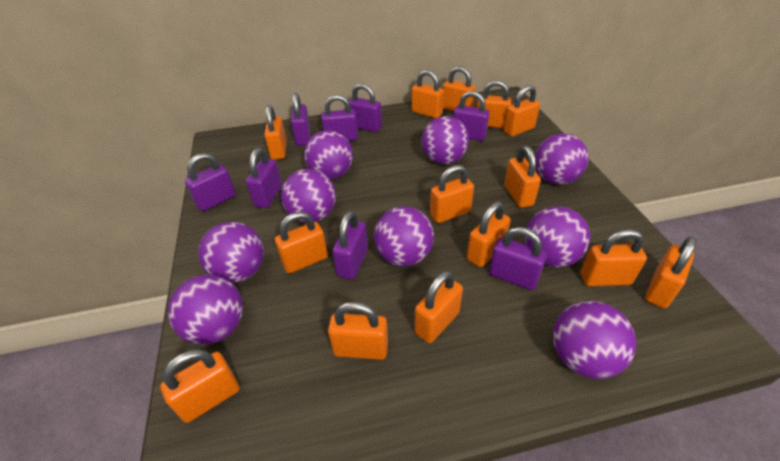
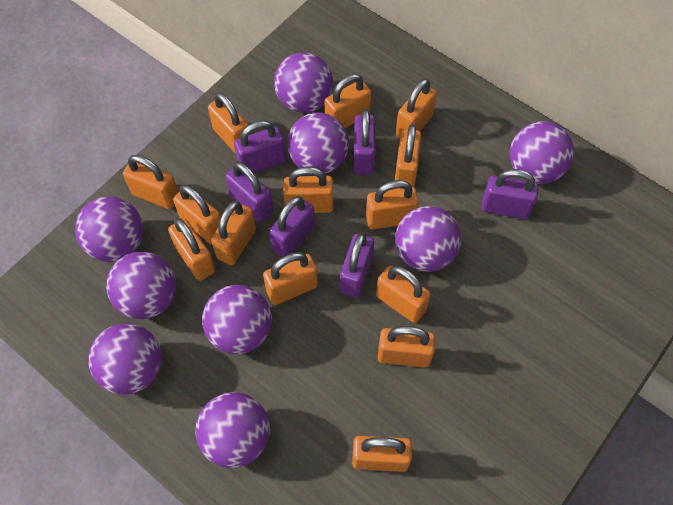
purple padlock: 8 -> 6

